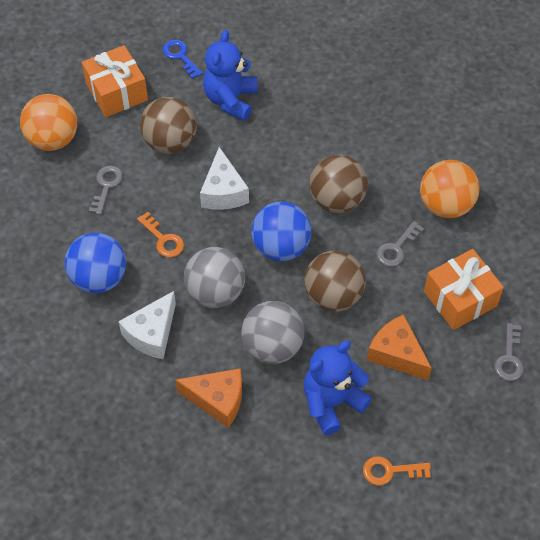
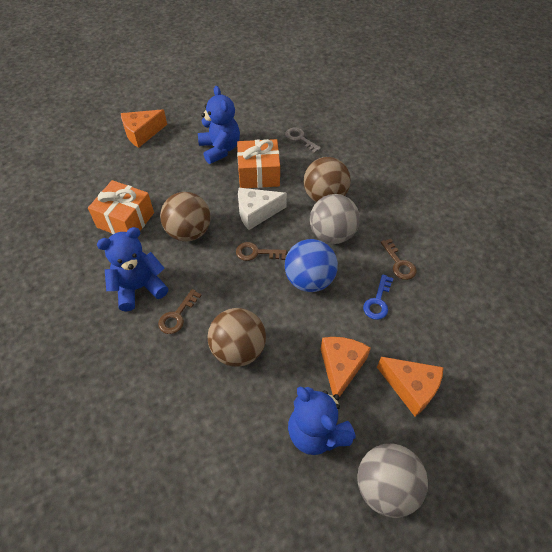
blue ball: 2 -> 1
blue teddy bear: 2 -> 3
brown key: 0 -> 3
grey key: 3 -> 1
orange ball: 2 -> 0
orange cheese: 2 -> 3
orange key: 2 -> 0
white cheese: 2 -> 1

